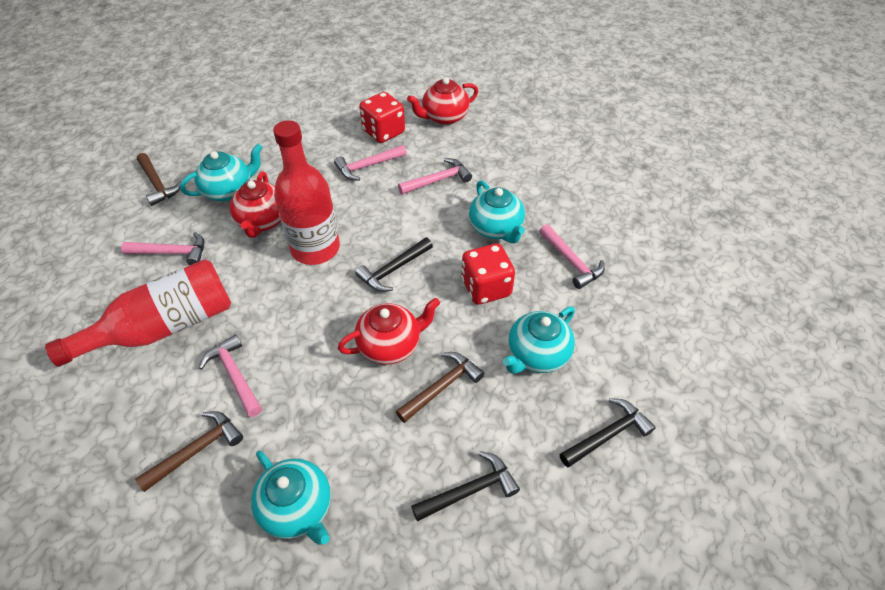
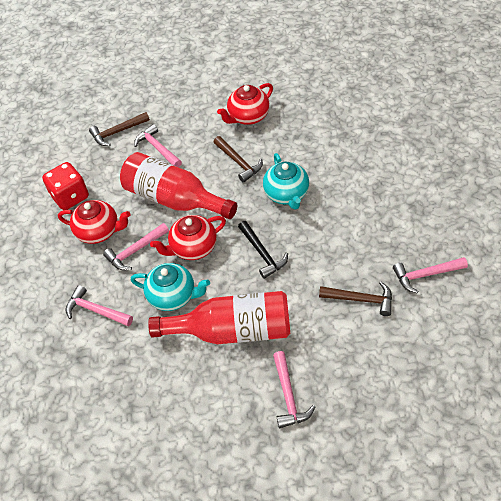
black hammer: 3 -> 1
red dice: 2 -> 1
turquoise teapot: 4 -> 2

